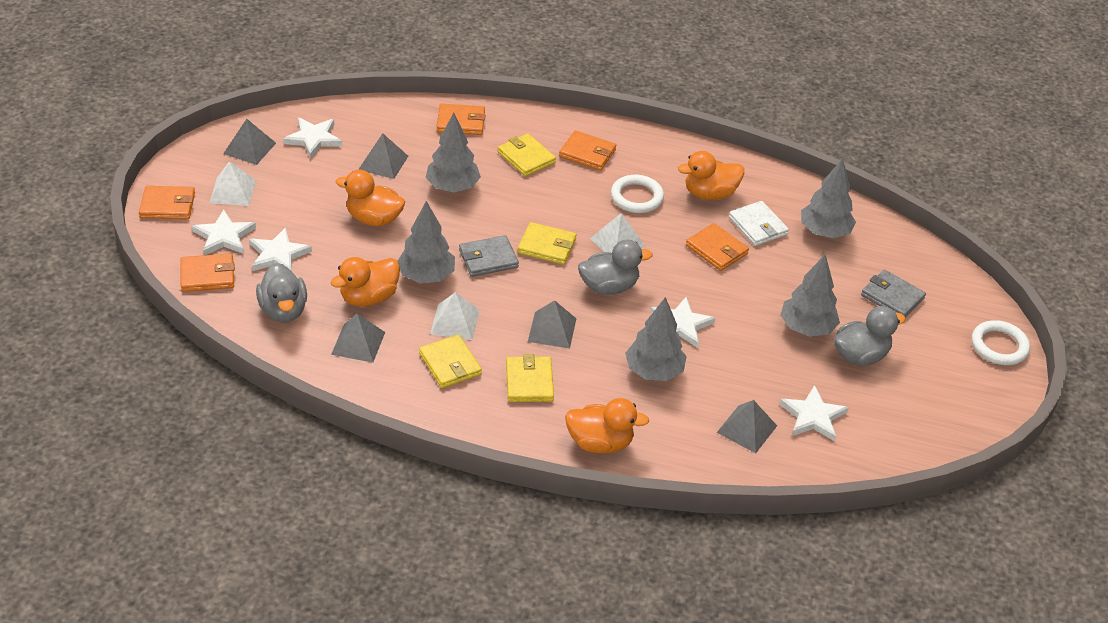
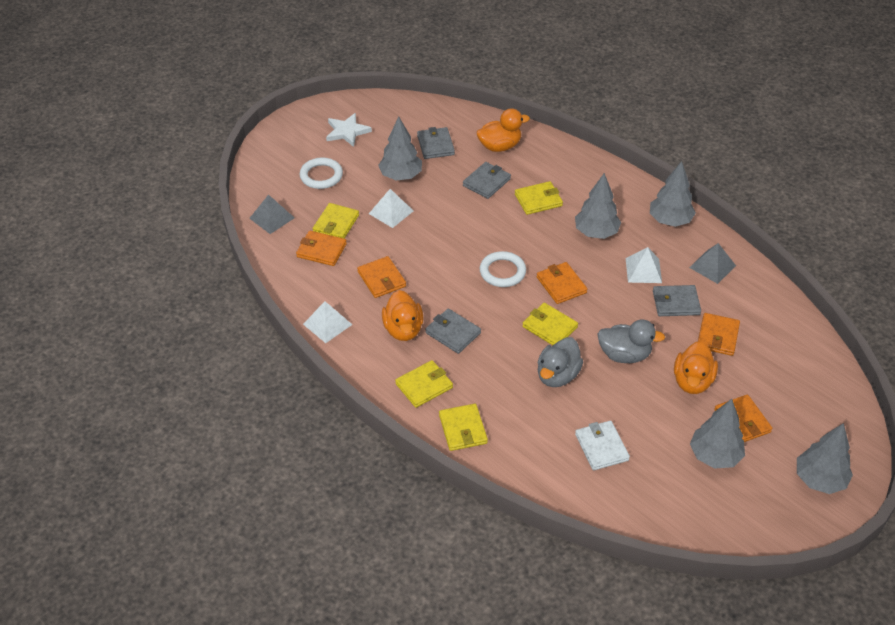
grey duck: 3 -> 2
grey pyramid: 5 -> 2
grey wallet: 2 -> 4
orange duck: 4 -> 3
white star: 5 -> 1
yellow wallet: 4 -> 5

